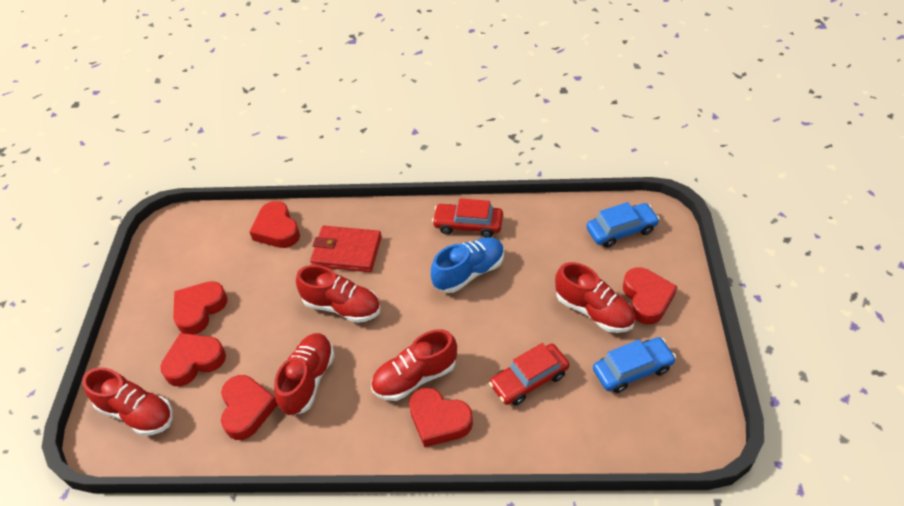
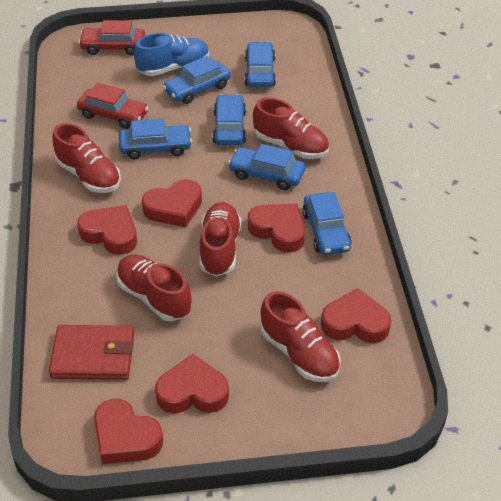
blue car: 2 -> 6

